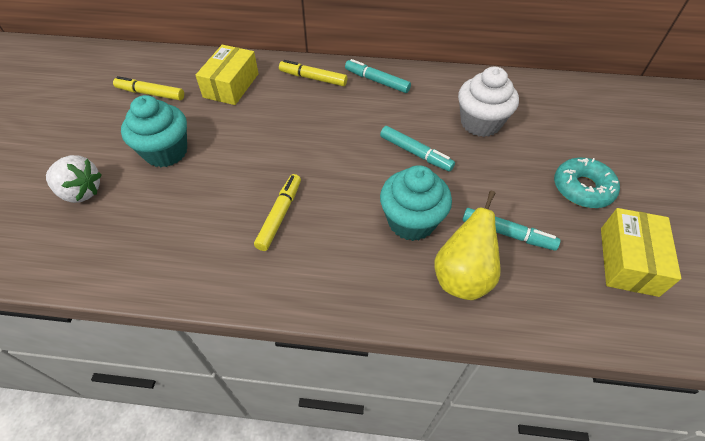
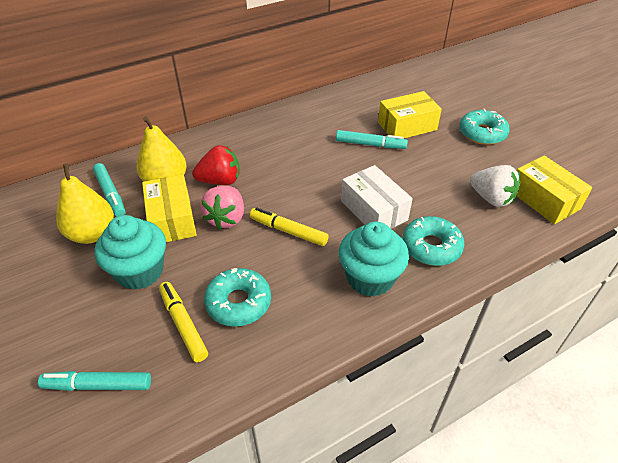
pink strawberry: 0 -> 1
red strawberry: 0 -> 1
turquoise donut: 1 -> 3
white box: 0 -> 1
white cupcake: 1 -> 0
yellow box: 2 -> 3
yellow marker: 3 -> 2
yellow pear: 1 -> 2

